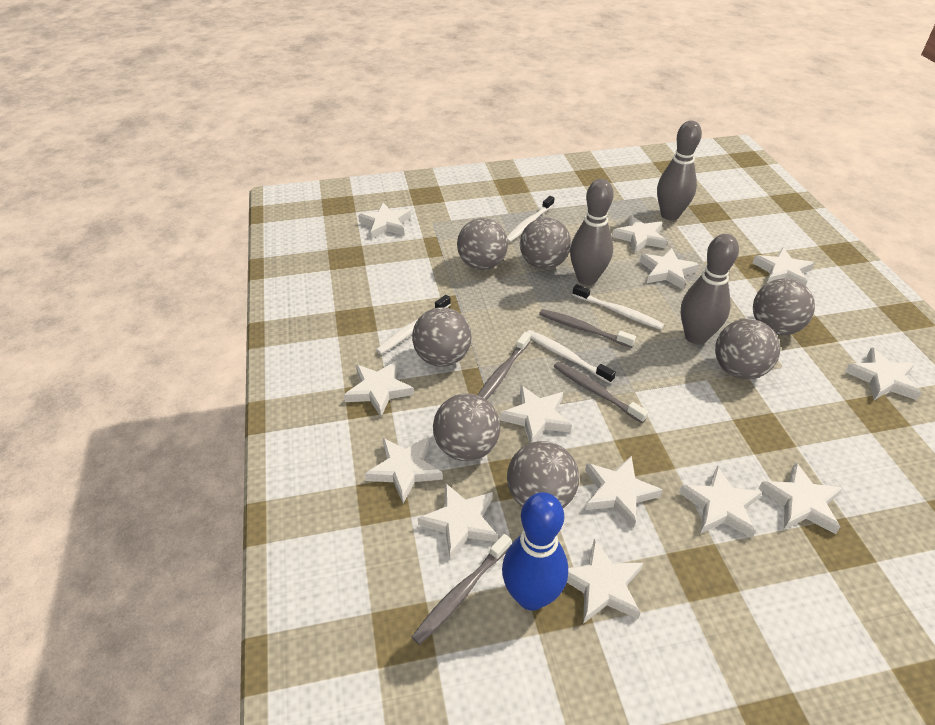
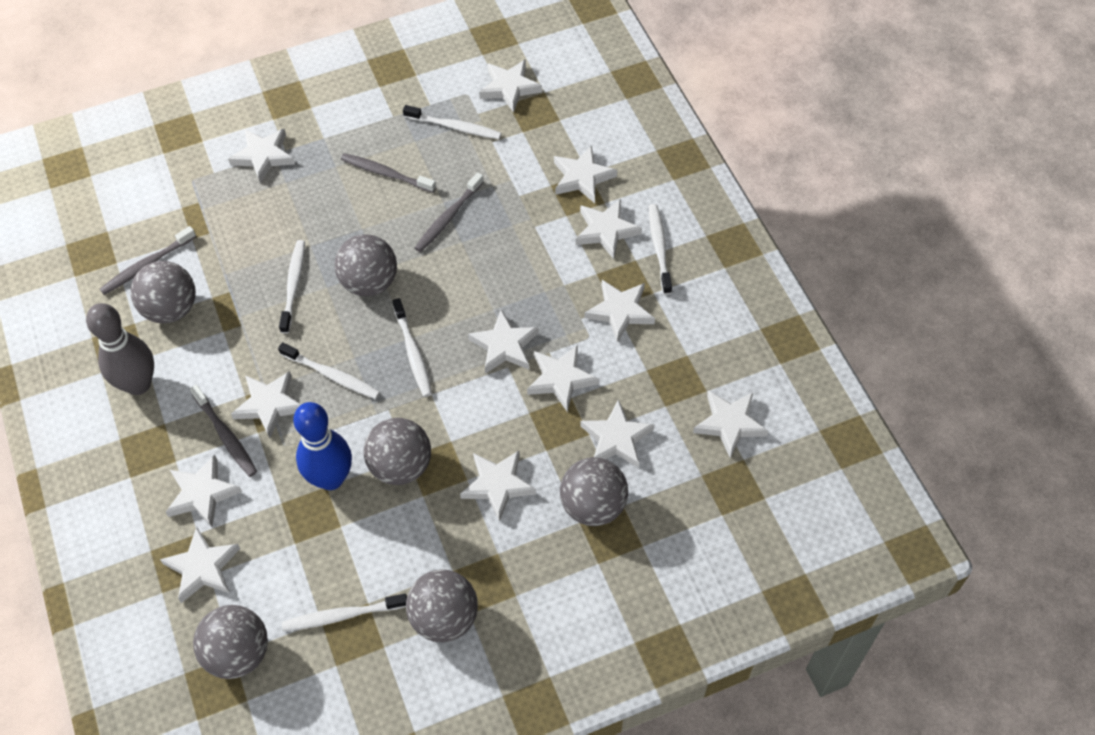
grey ball: 7 -> 6
grey bowling pin: 3 -> 1
white toothbrush: 4 -> 6

